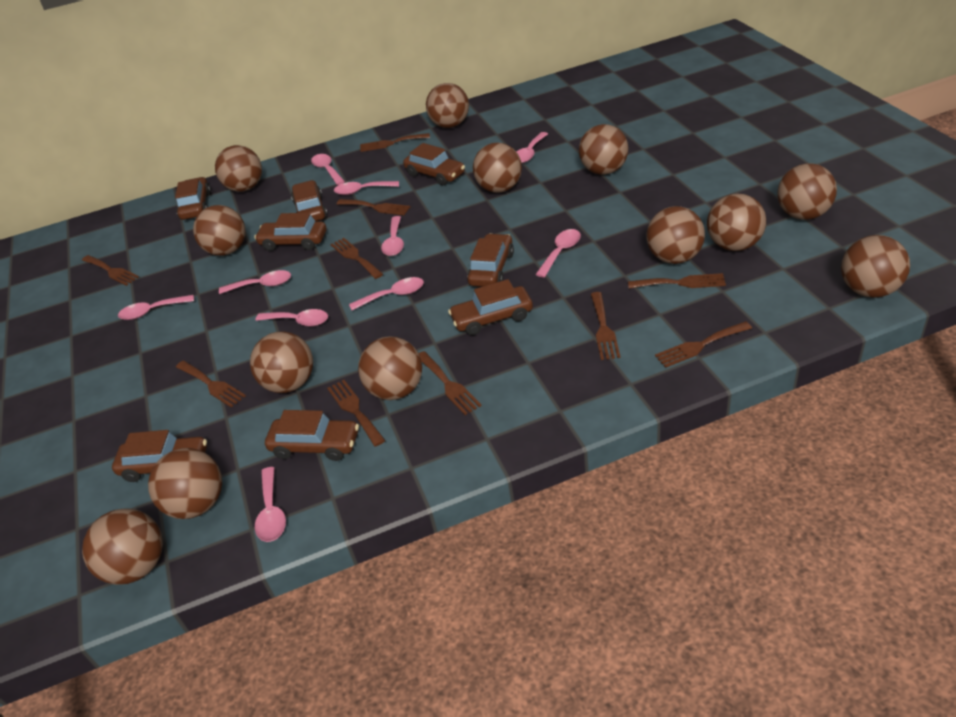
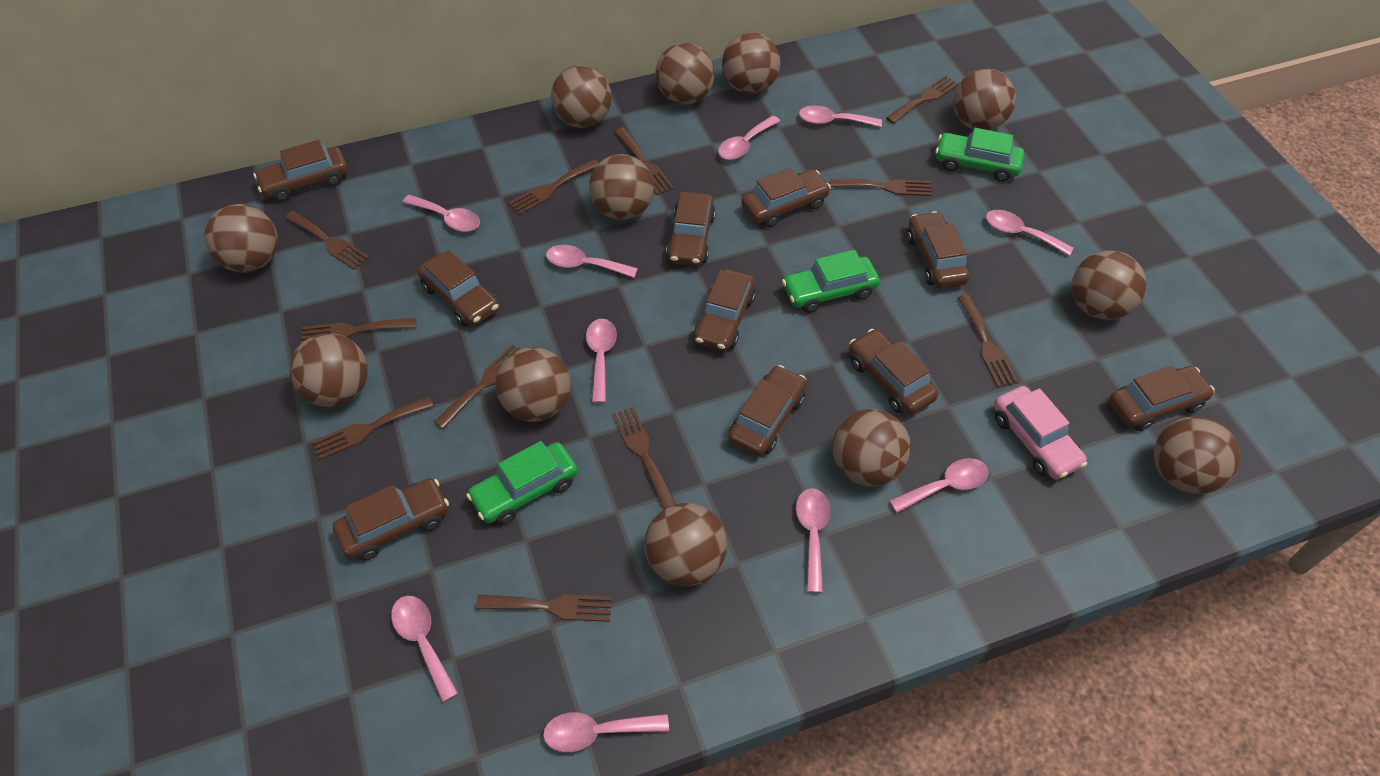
brown ball: 13 -> 12
brown car: 8 -> 10
brown fork: 10 -> 11
green car: 0 -> 3
pink car: 0 -> 1

